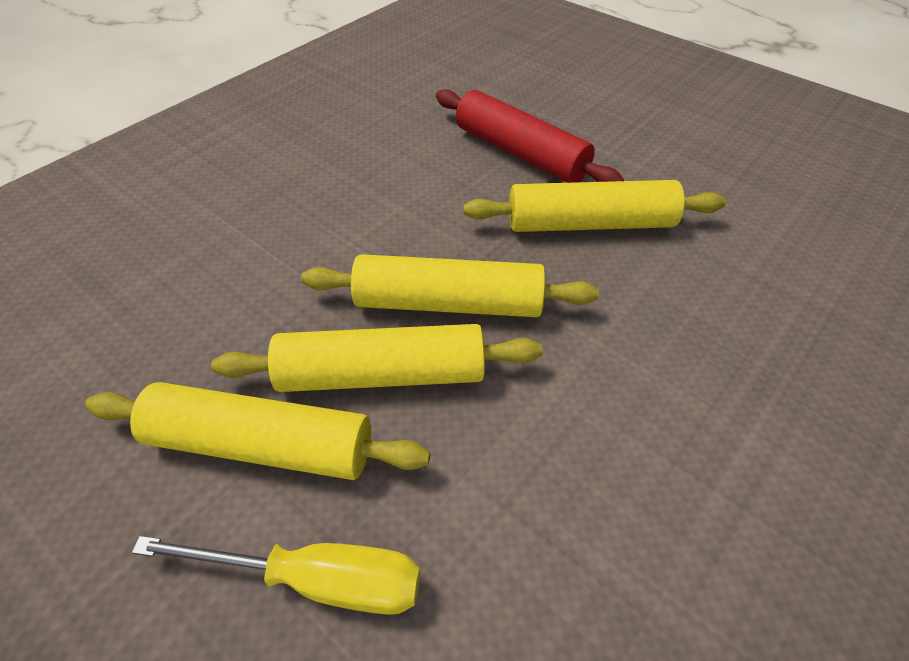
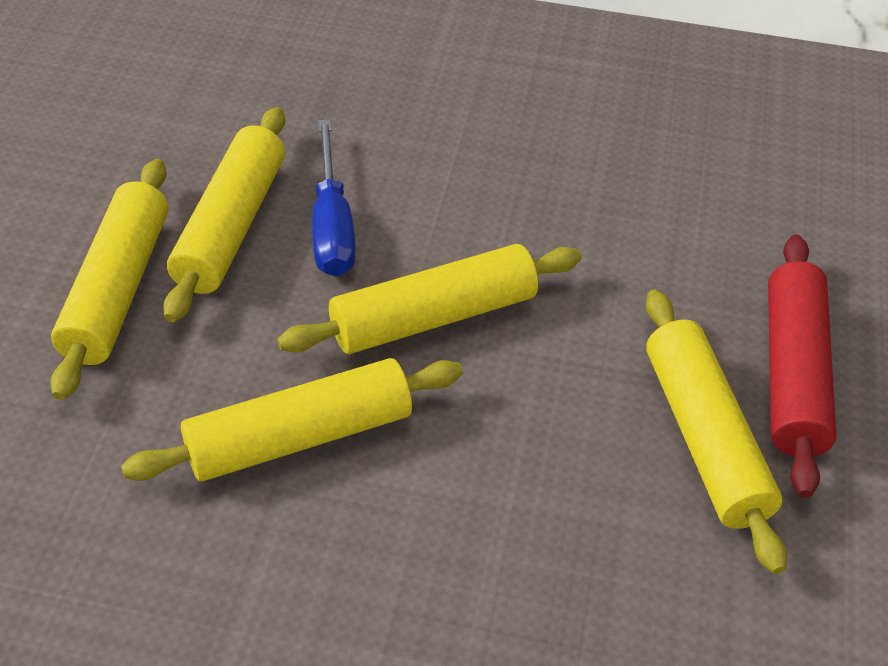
blue screwdriver: 0 -> 1
yellow rolling pin: 4 -> 5
yellow screwdriver: 1 -> 0

